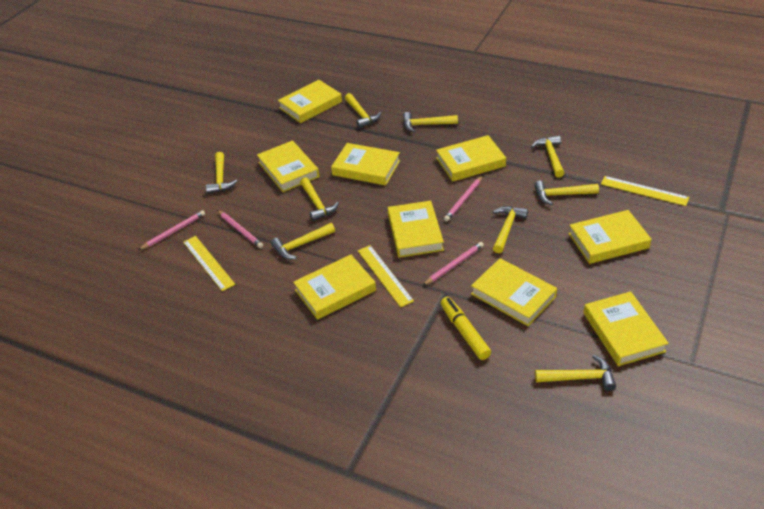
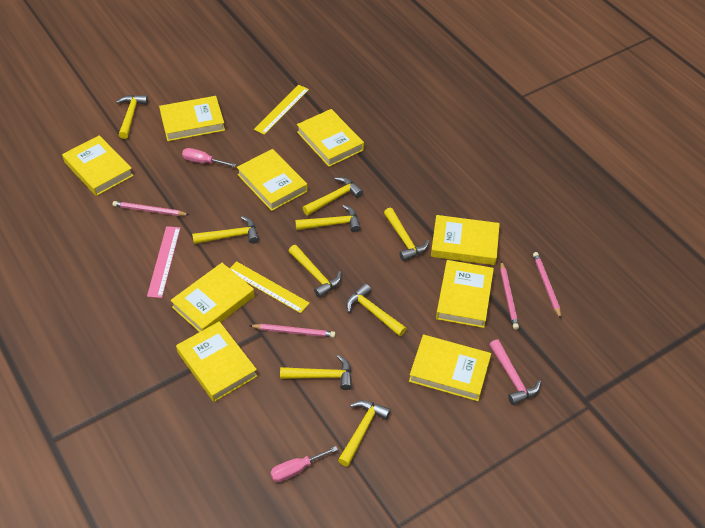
pink hammer: 0 -> 1
pink ruler: 0 -> 1
pink screwdriver: 0 -> 2
yellow marker: 1 -> 0
yellow ruler: 3 -> 2

